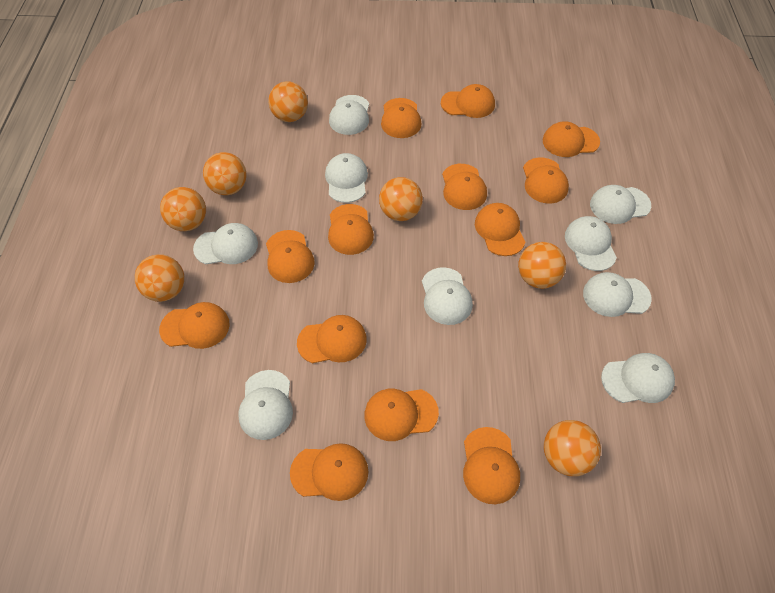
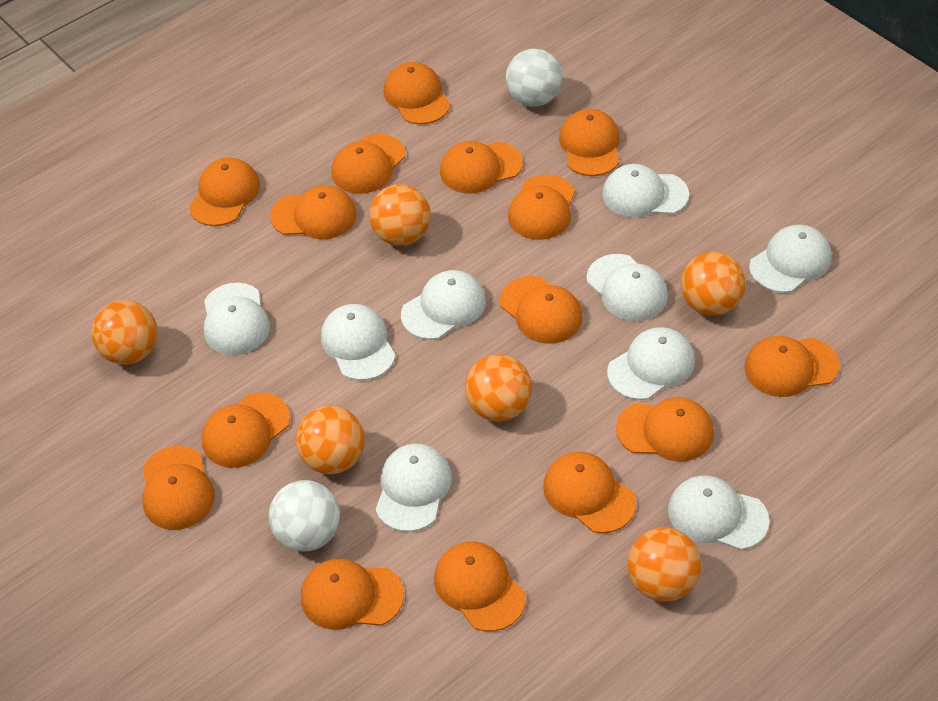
orange ball: 7 -> 6
orange cap: 13 -> 15
white ball: 0 -> 2

